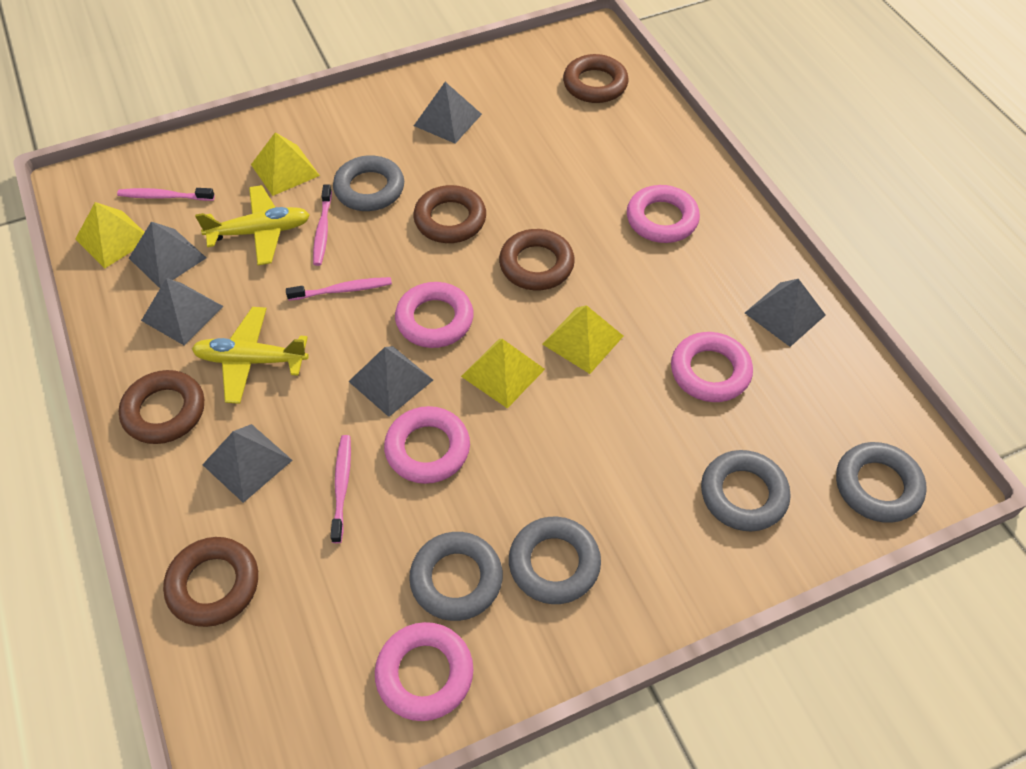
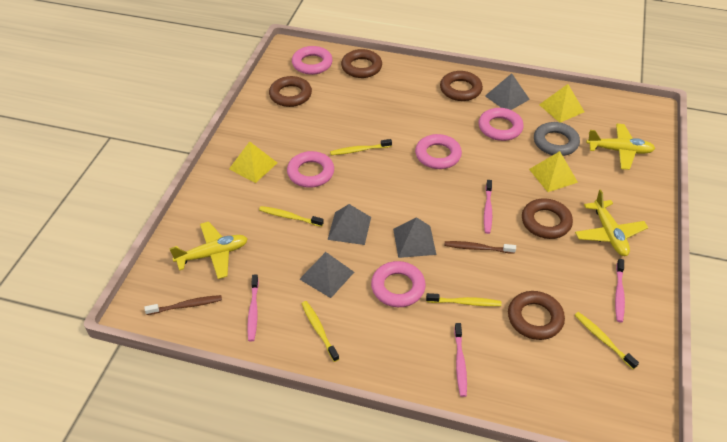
brown toothbrush: 0 -> 2
grey pyramid: 6 -> 4
grey ring: 5 -> 1
yellow plane: 2 -> 3
yellow pyramid: 4 -> 3
yellow toothbrush: 0 -> 5

